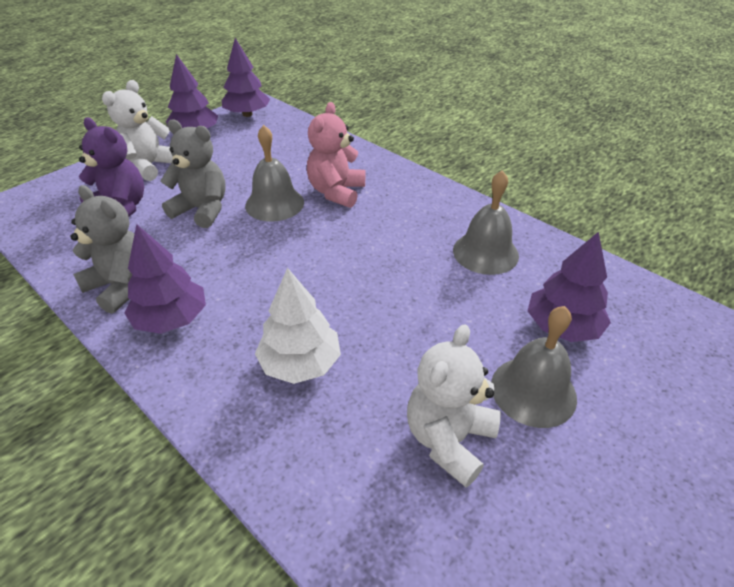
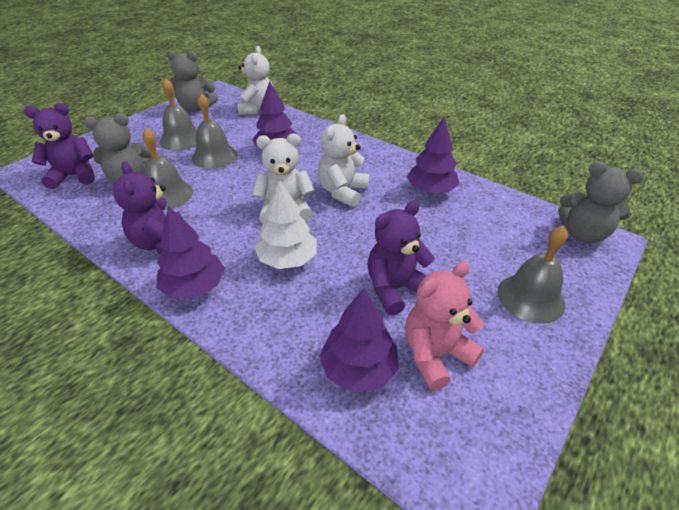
grey bell: 3 -> 4
grey teddy bear: 2 -> 3
purple teddy bear: 1 -> 3
white teddy bear: 2 -> 3

